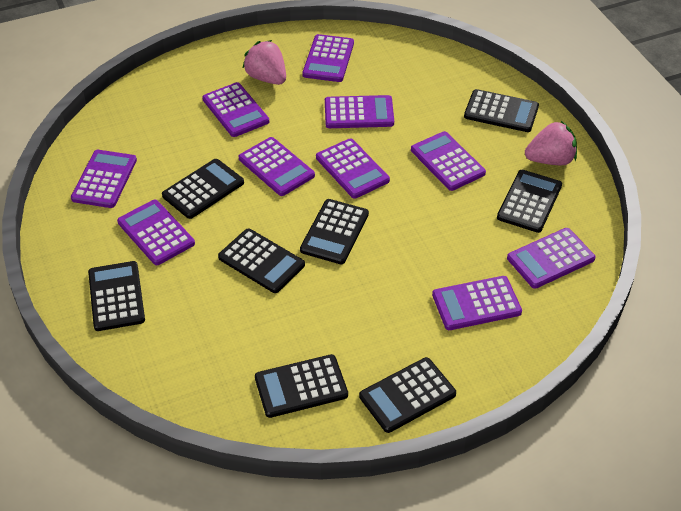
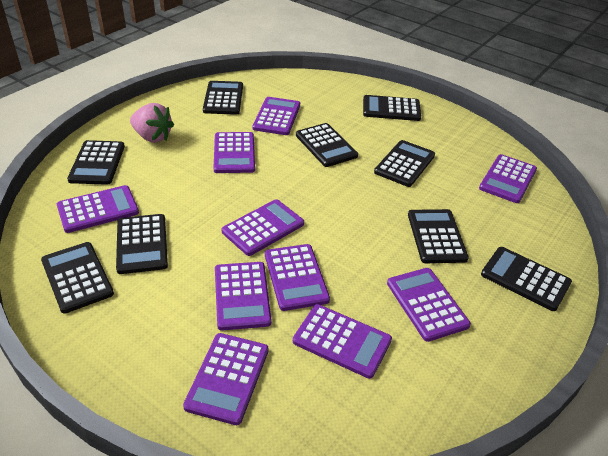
black calculator: 8 -> 9
pink strawberry: 2 -> 1

